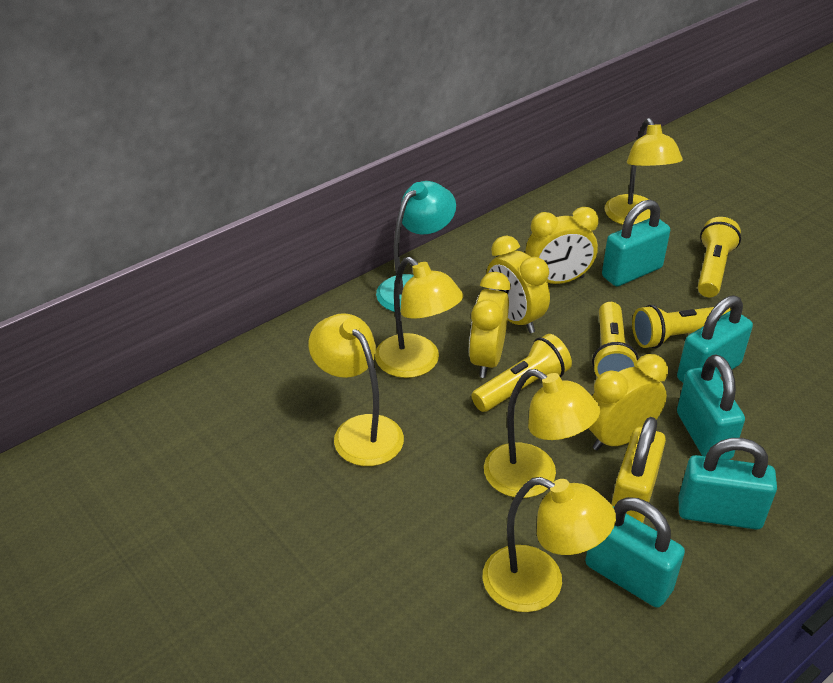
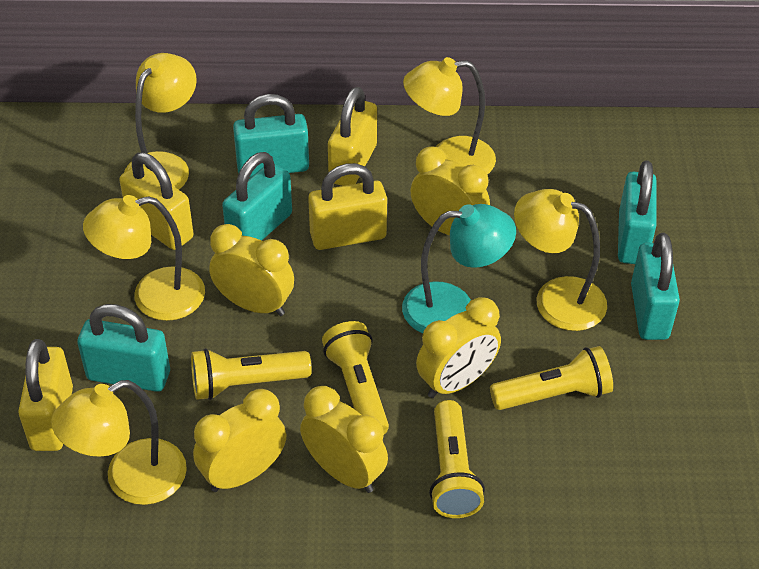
yellow clock: 4 -> 5
yellow padlock: 1 -> 4

